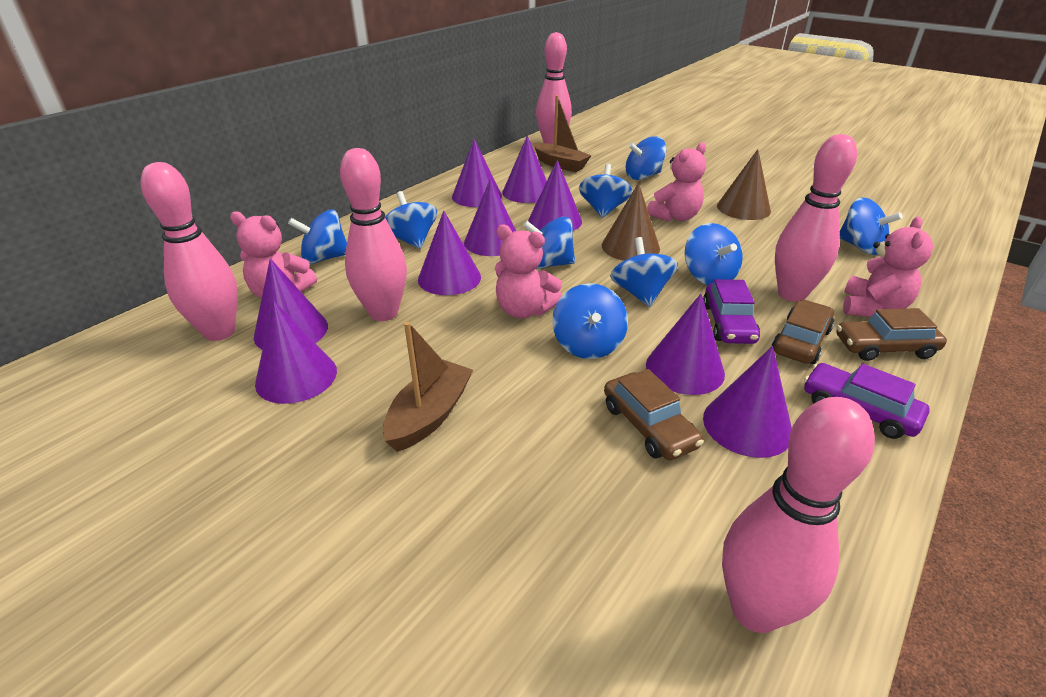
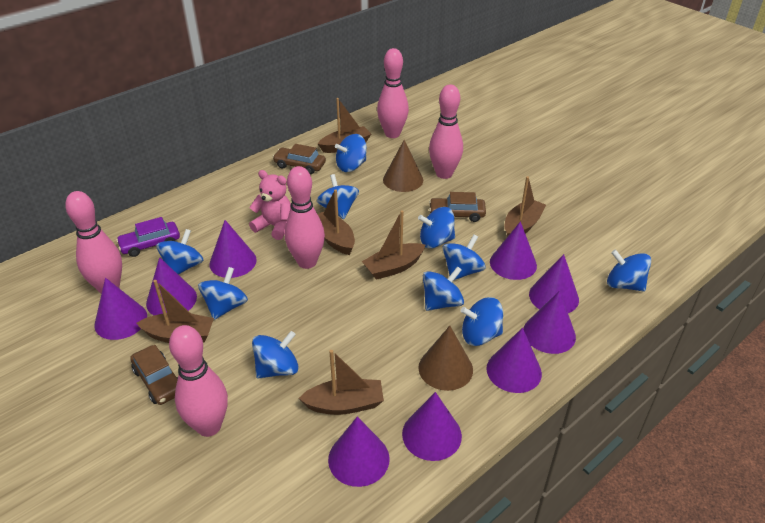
blue spinning top: 9 -> 10
brown boat: 2 -> 6
pink teddy bear: 4 -> 1
purple car: 2 -> 1

